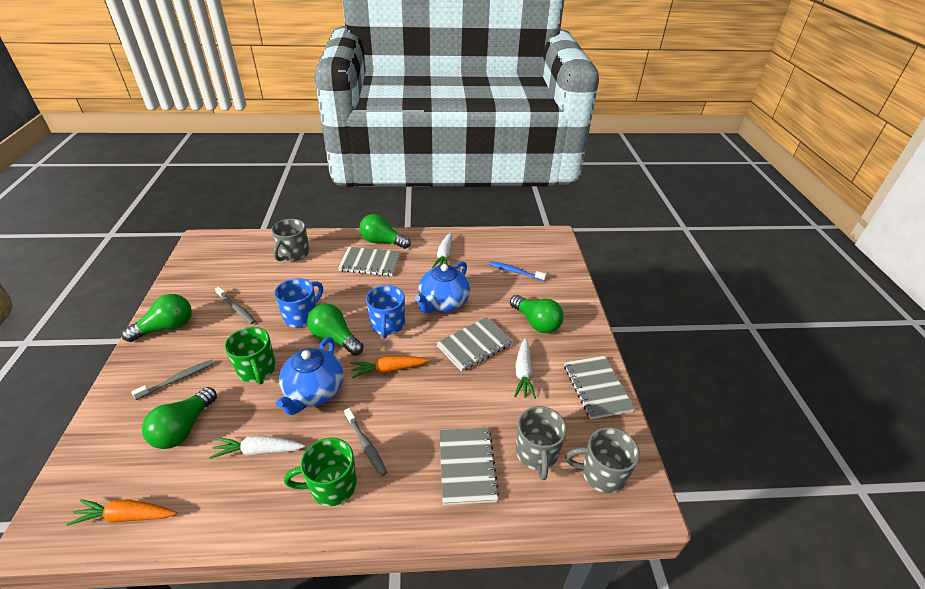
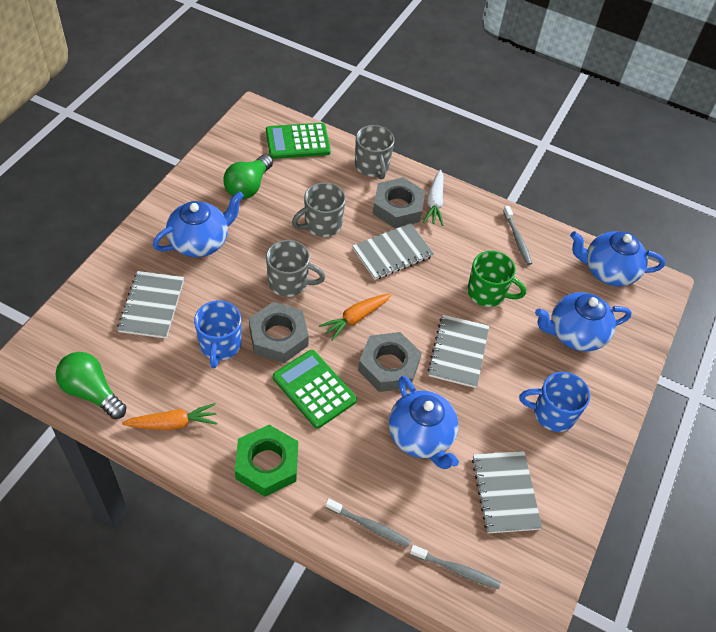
blue teapot: 2 -> 4
blue toothbrush: 1 -> 0
green calculator: 0 -> 2
green light bulb: 5 -> 2
green mug: 2 -> 1
green nut: 0 -> 1
grey nut: 0 -> 3
white carrot: 3 -> 1

